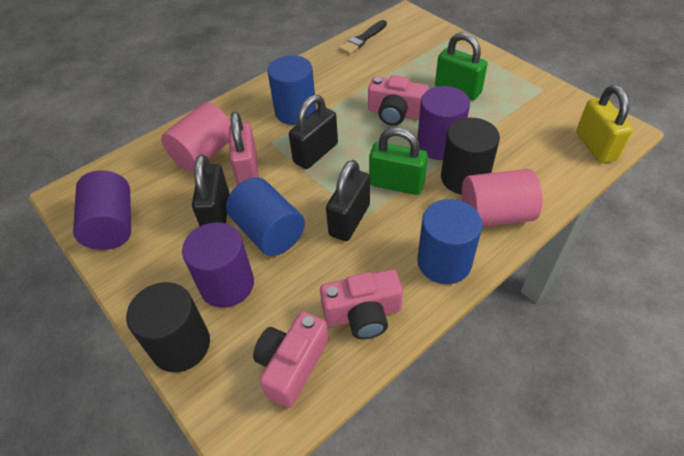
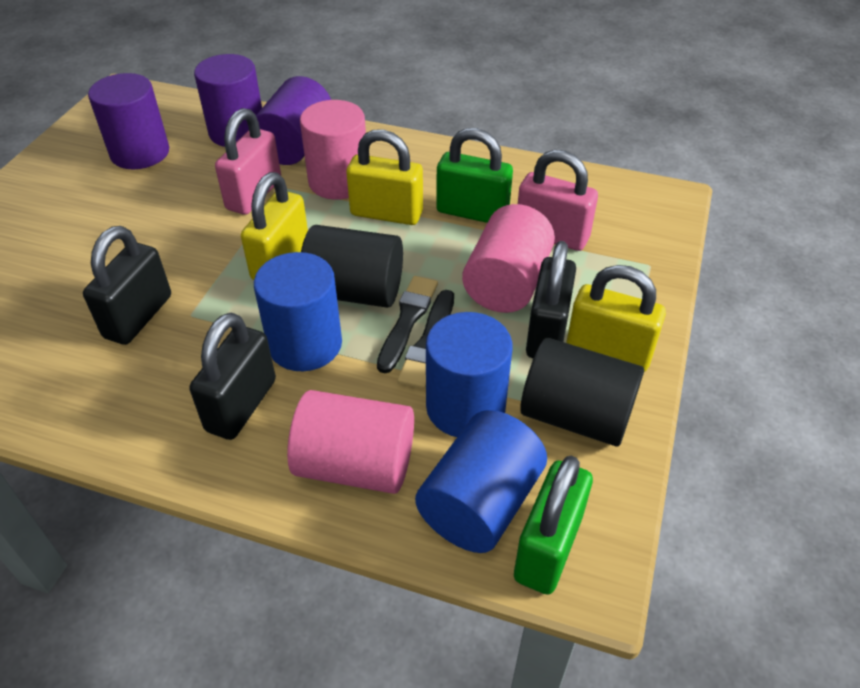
black brush: 1 -> 2
pink camera: 3 -> 0
pink cylinder: 2 -> 3
pink padlock: 1 -> 2
yellow padlock: 1 -> 3

